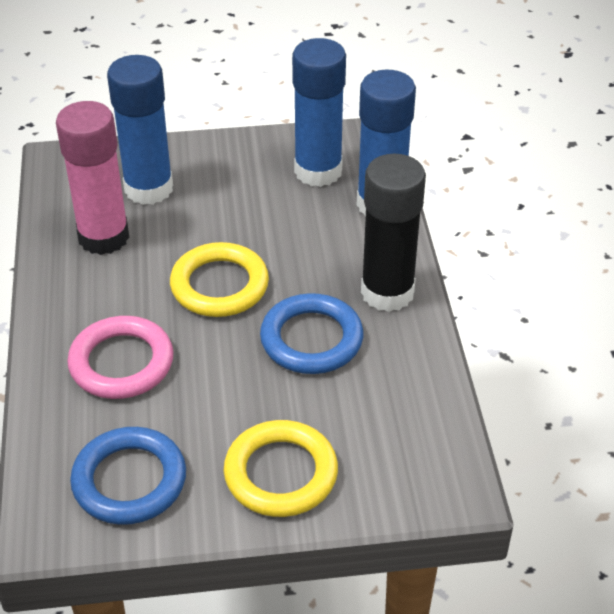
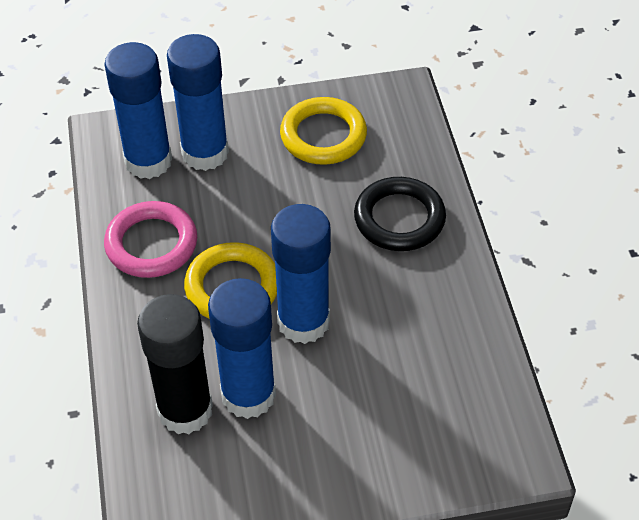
black ring: 0 -> 1
blue glue stick: 3 -> 4
blue ring: 2 -> 0
pink glue stick: 1 -> 0

